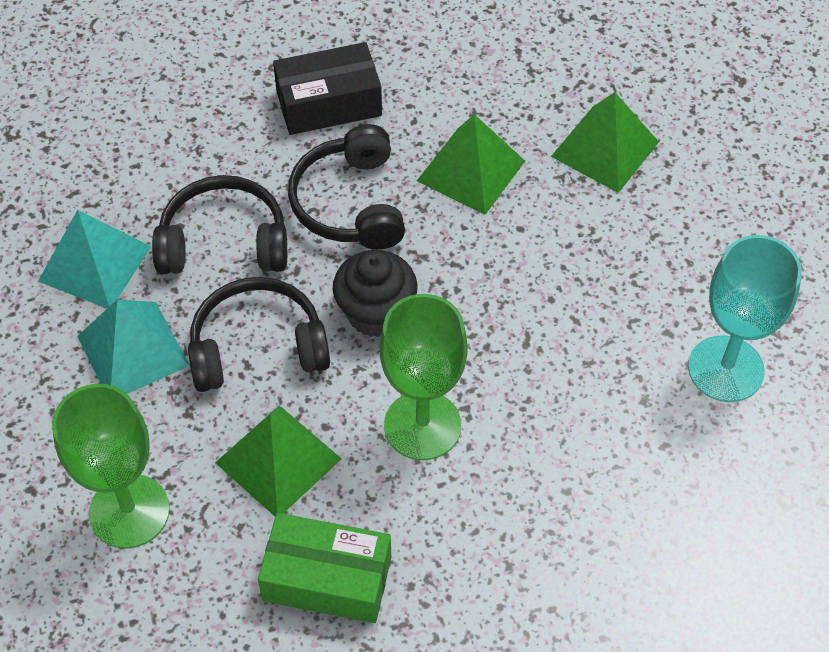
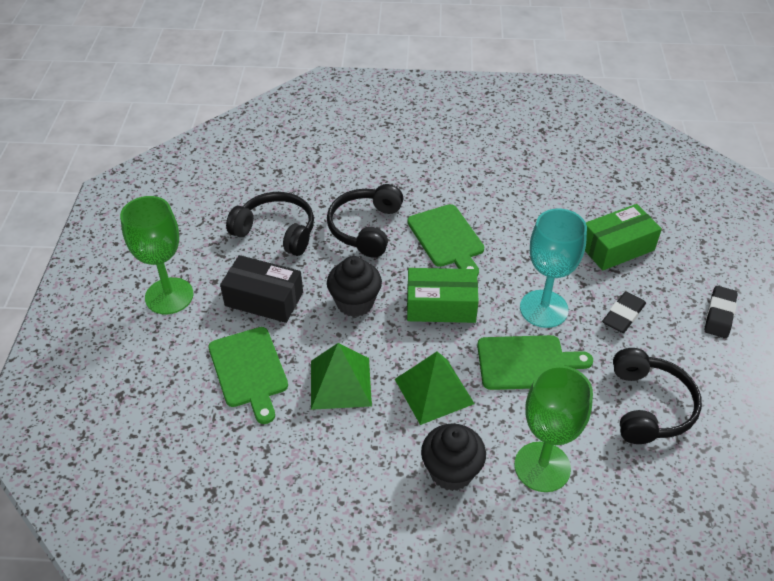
black cupcake: 1 -> 2
black eraser: 0 -> 2
green box: 1 -> 2
green cutting board: 0 -> 3
green pyramid: 3 -> 2
turquoise pyramid: 2 -> 0

